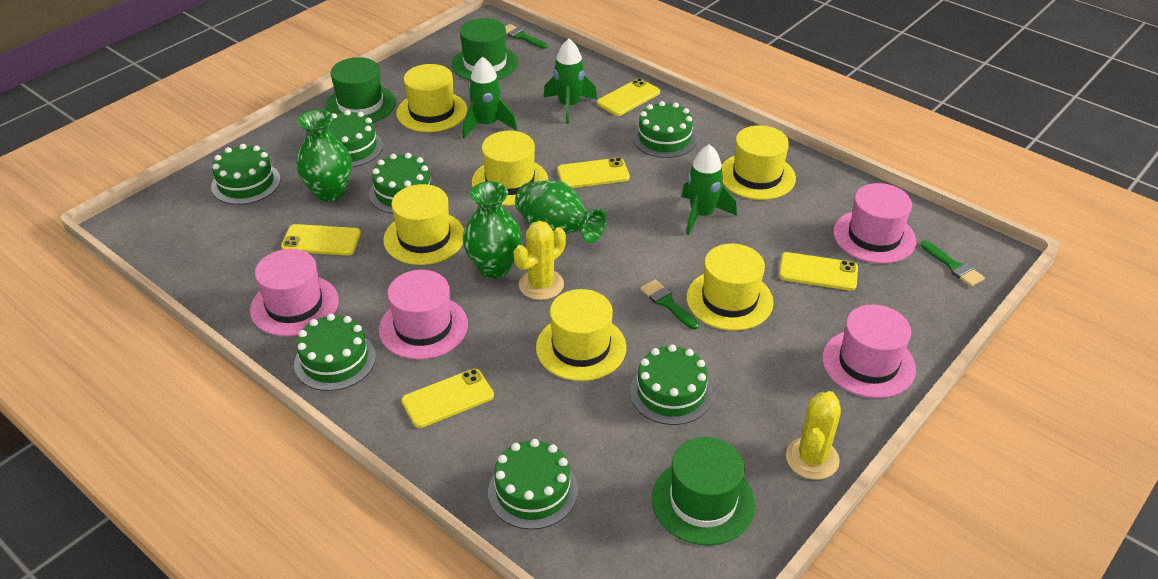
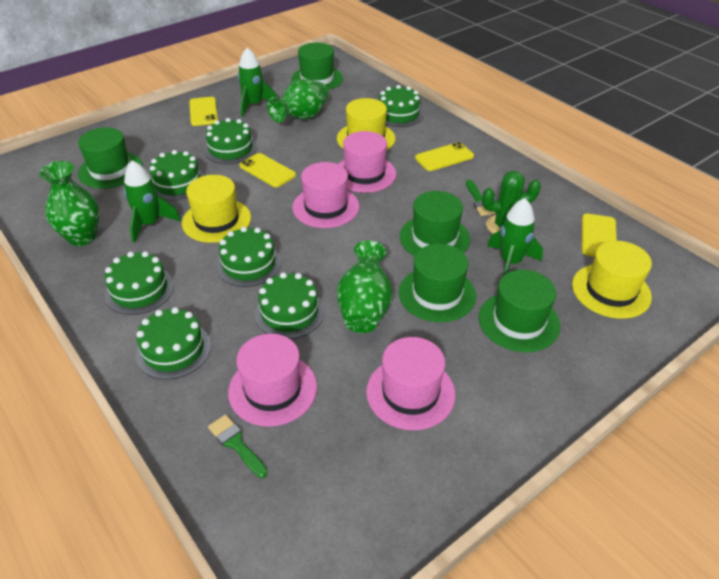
green brush: 3 -> 2
green cactus: 0 -> 1
green hat: 3 -> 5
yellow cactus: 2 -> 0
yellow hat: 6 -> 3
yellow phone: 5 -> 4

